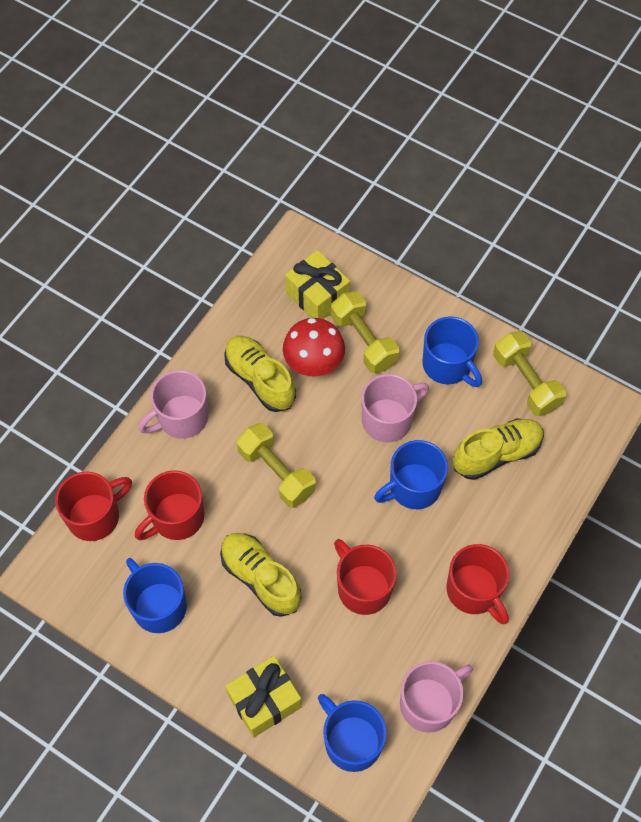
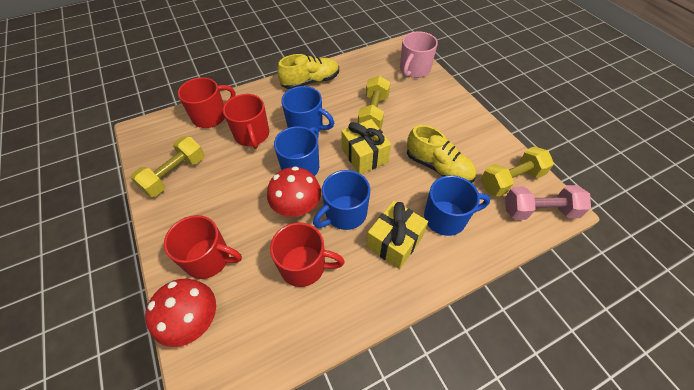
pink dumbbell: 0 -> 1
pink mug: 3 -> 1
red mushroom: 1 -> 2
yellow shoe: 3 -> 2

